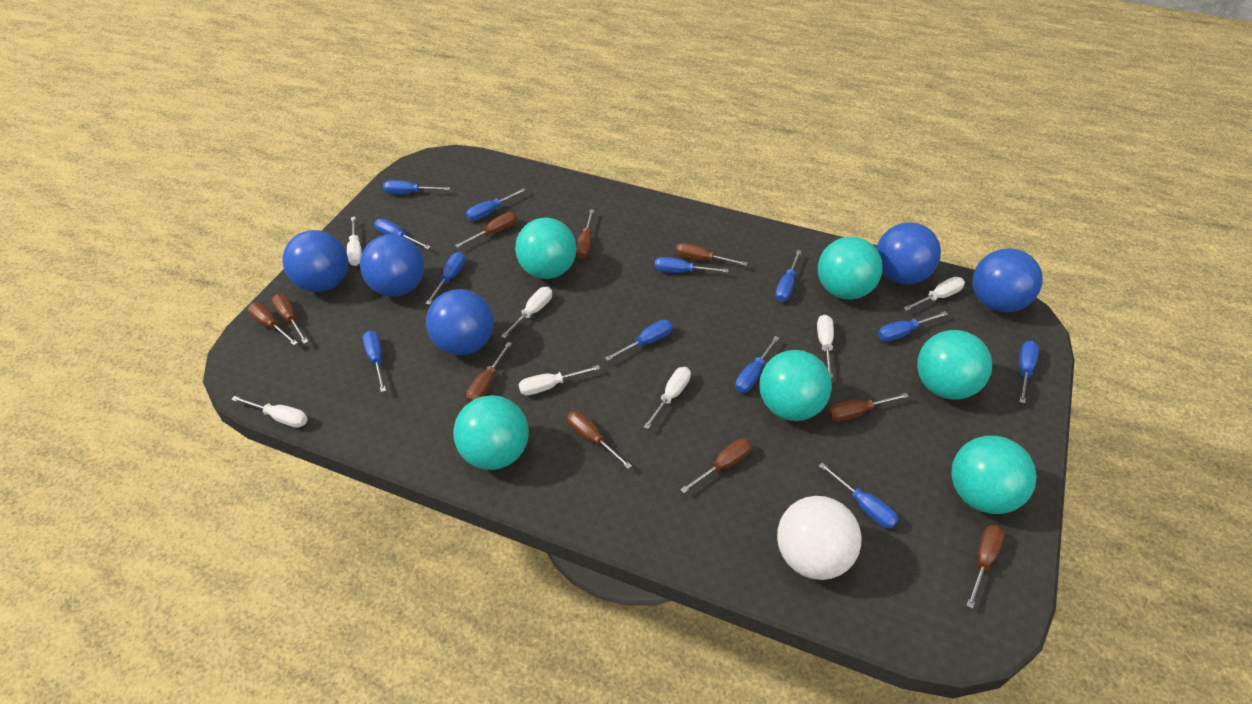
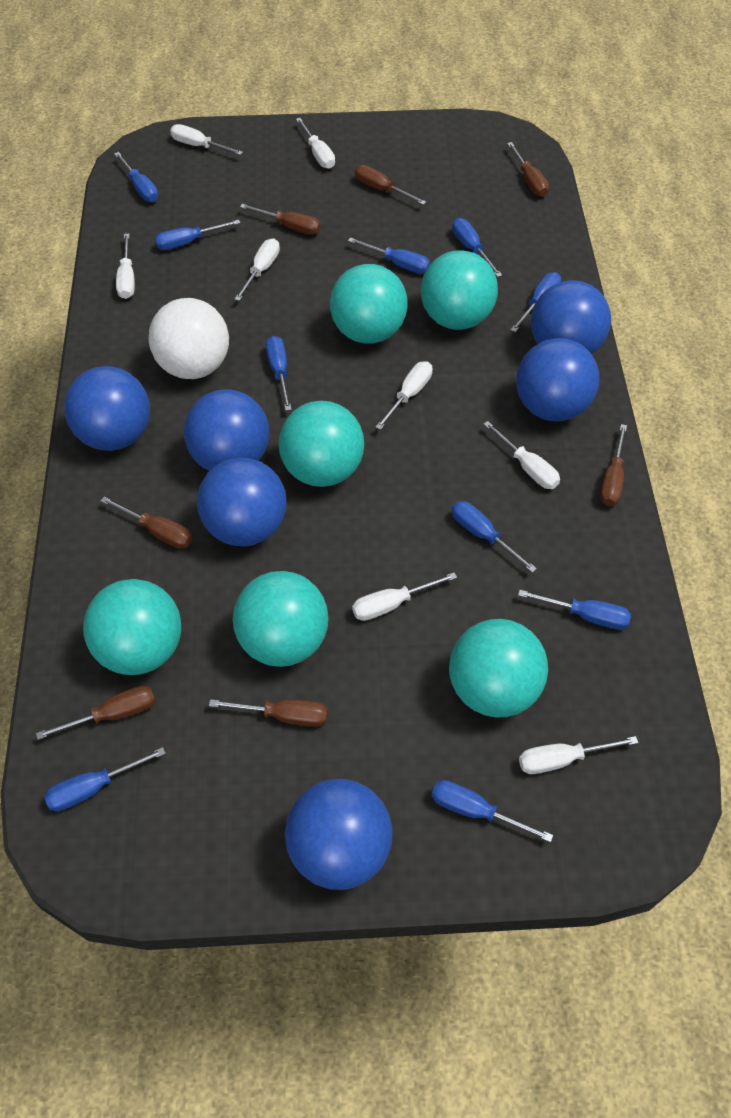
blue ball: 5 -> 6
blue screwdriver: 12 -> 10
brown screwdriver: 10 -> 7
white screwdriver: 7 -> 8

